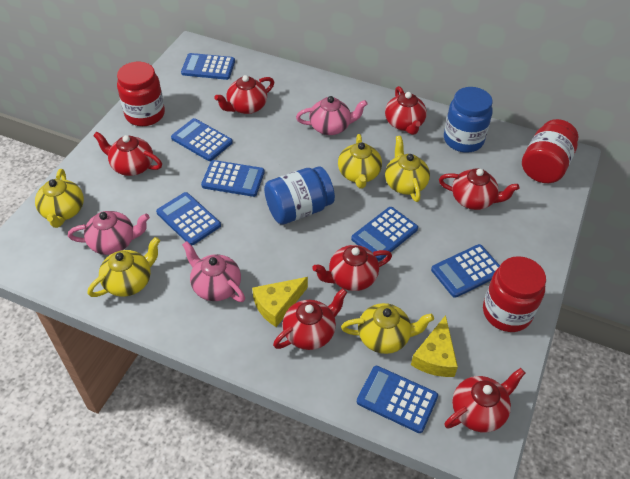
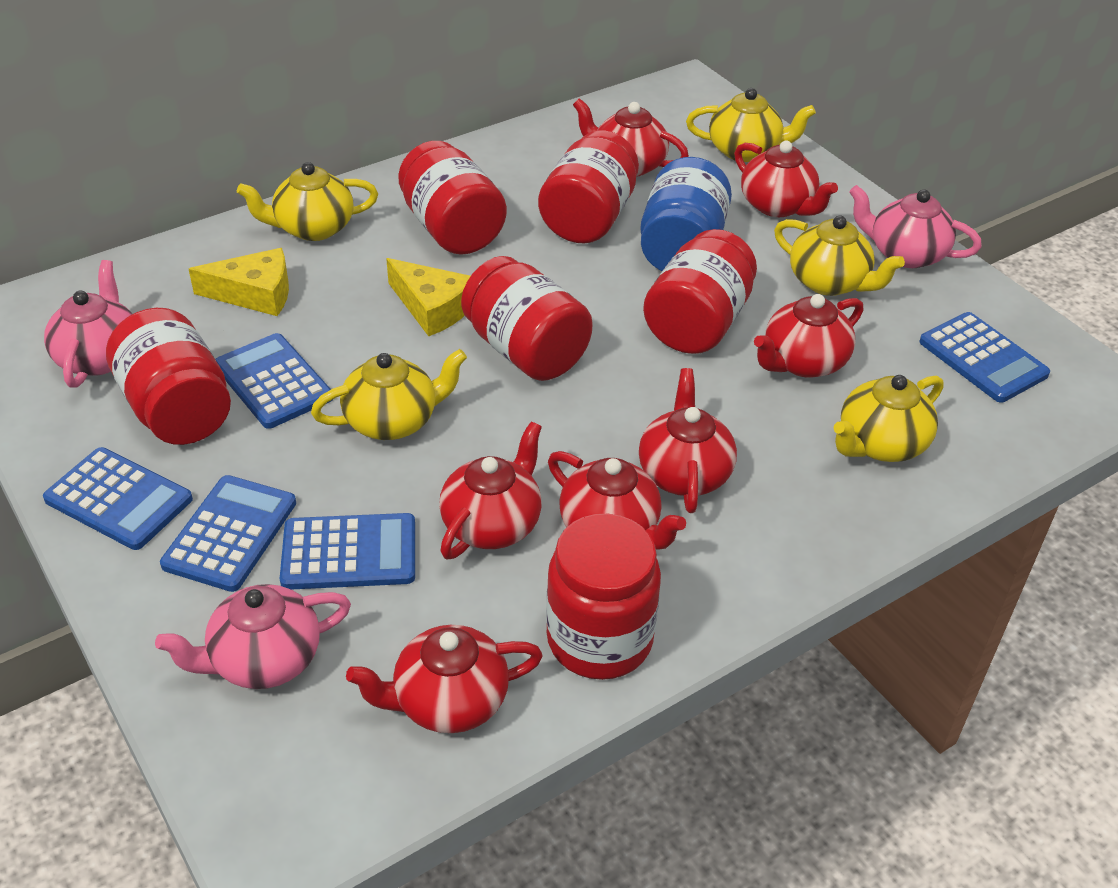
blue calculator: 7 -> 5
blue jar: 2 -> 1
red jar: 3 -> 6

